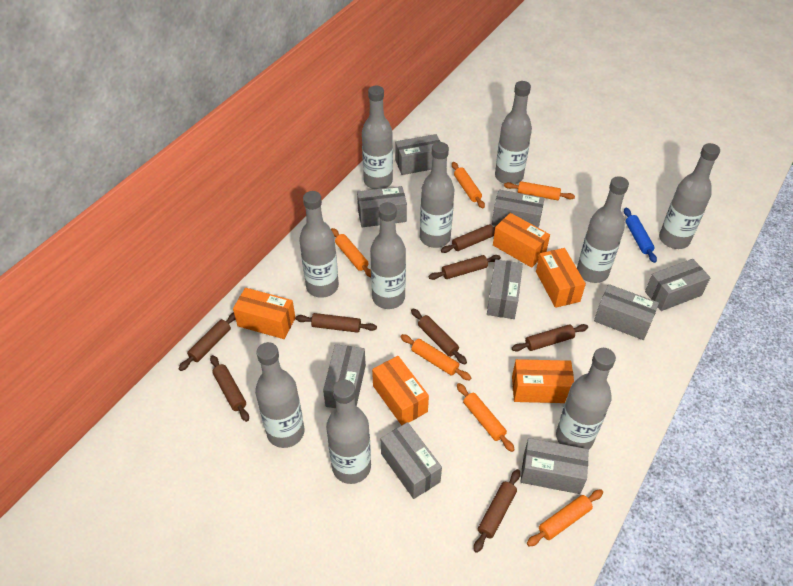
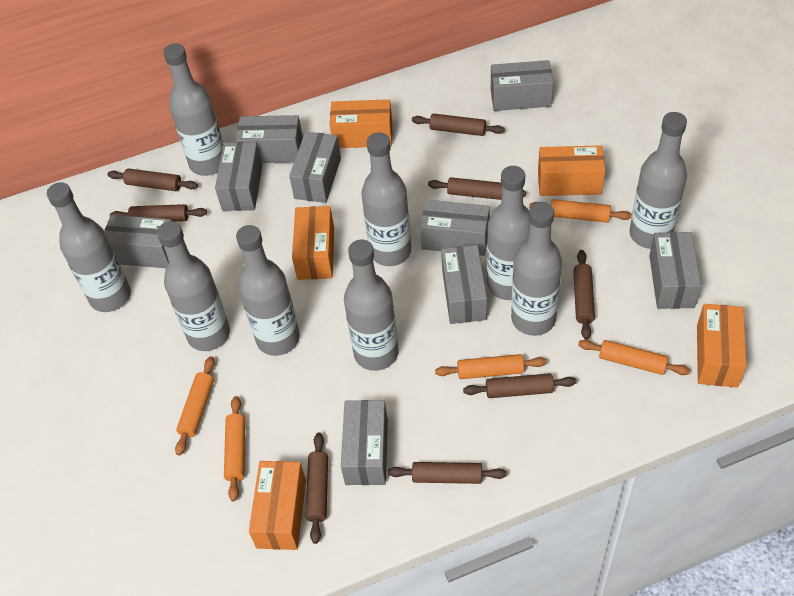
blue rolling pin: 1 -> 0
grey bottle: 10 -> 9
orange rolling pin: 6 -> 5

